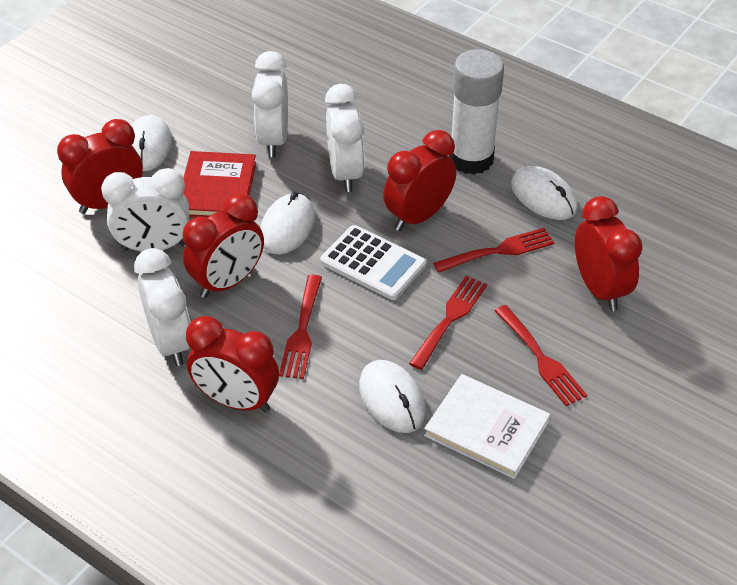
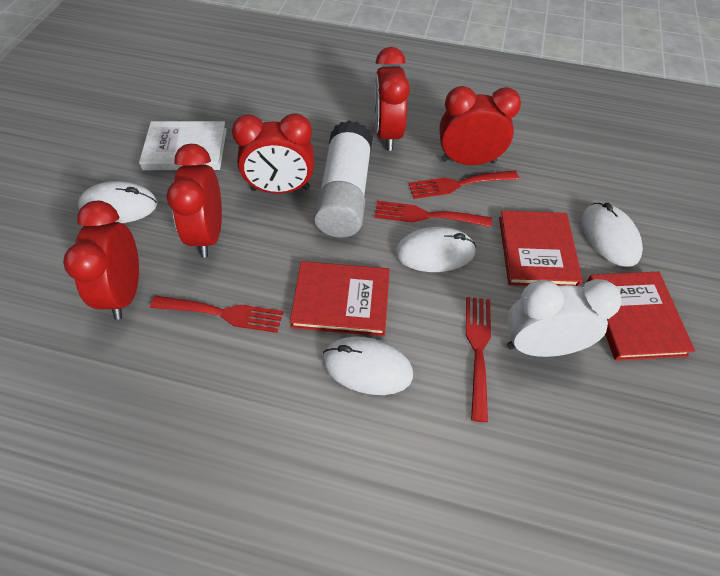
red book: 1 -> 3
white calculator: 1 -> 0
white clock: 4 -> 1

